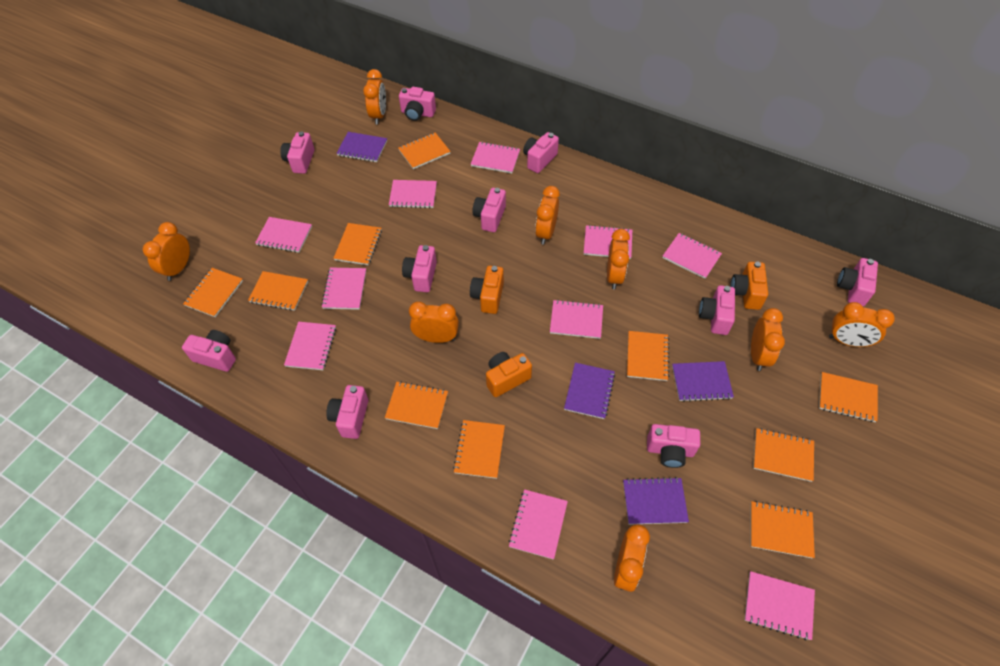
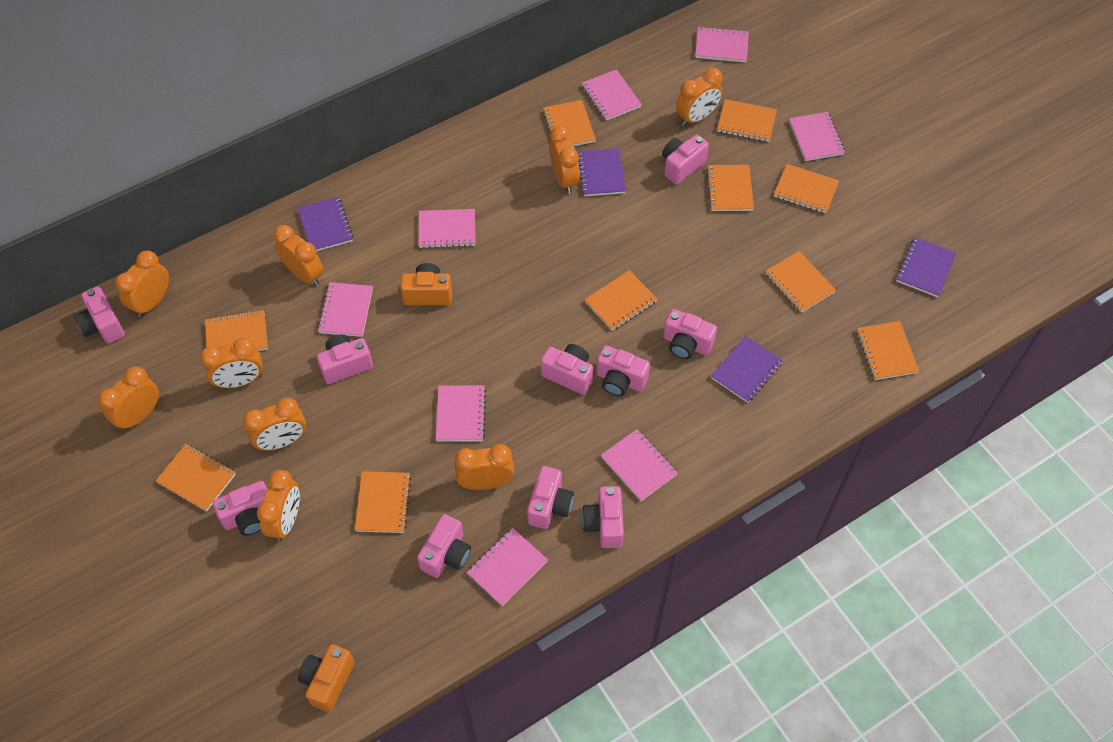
orange camera: 3 -> 2
orange clock: 8 -> 9
pink notebook: 10 -> 8

